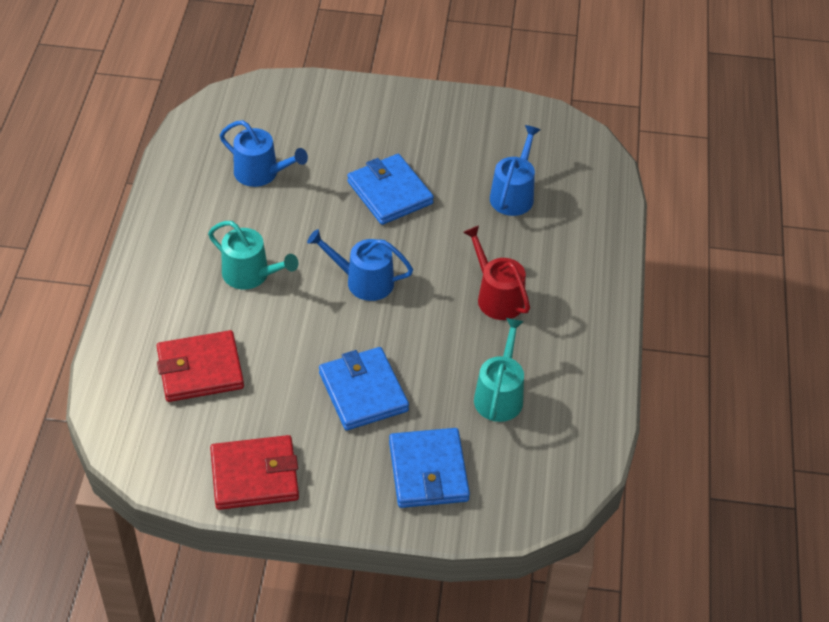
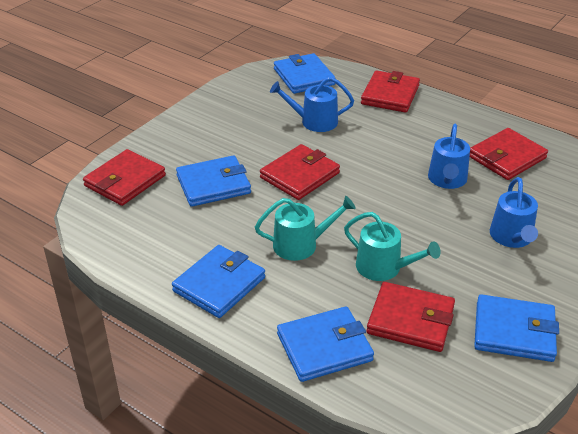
blue wallet: 3 -> 5
red wallet: 2 -> 5
red watering can: 1 -> 0

